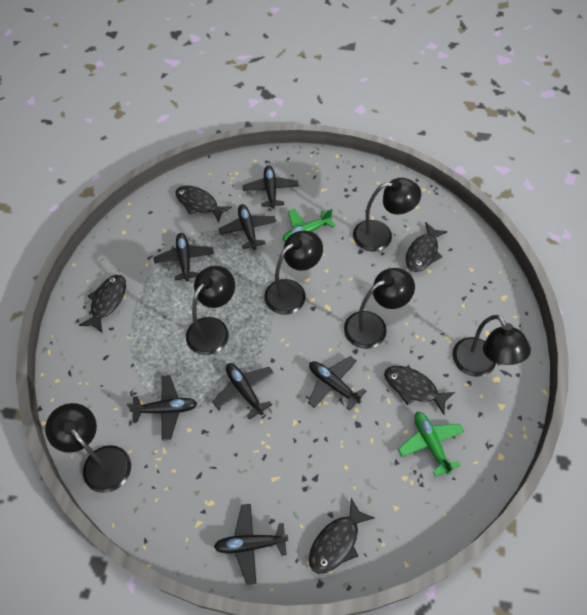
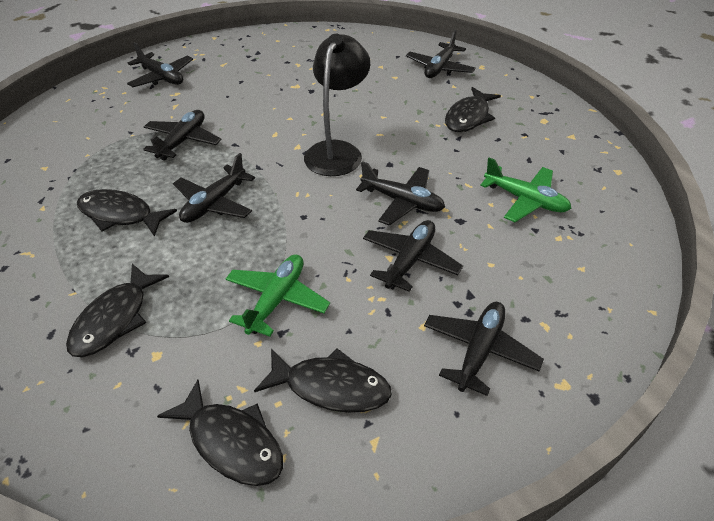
black lamp: 6 -> 1

